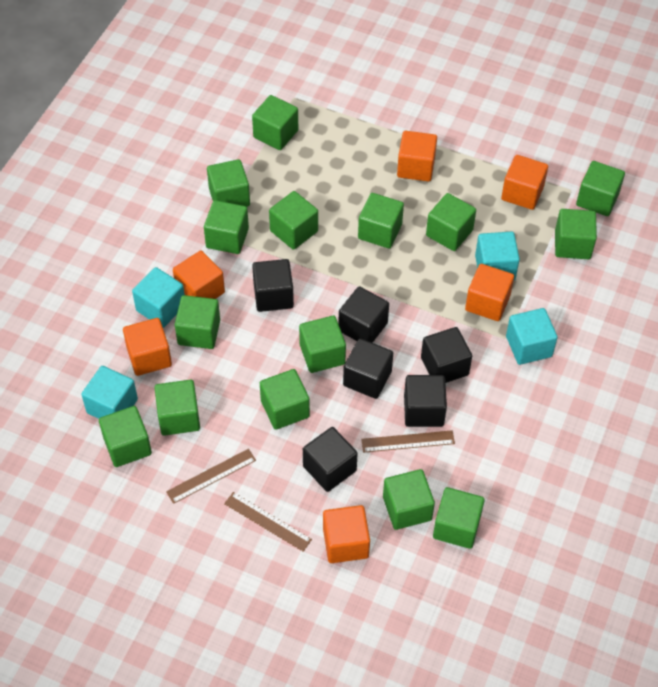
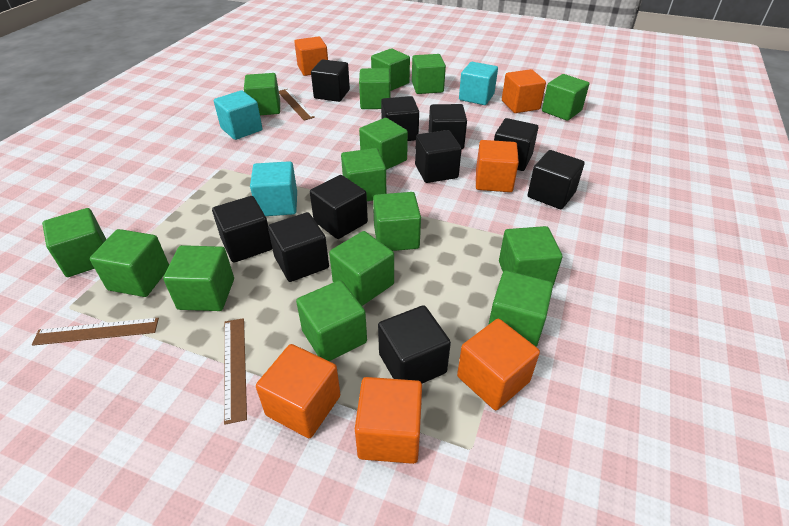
black cube: 6 -> 10
turquoise cube: 4 -> 3

